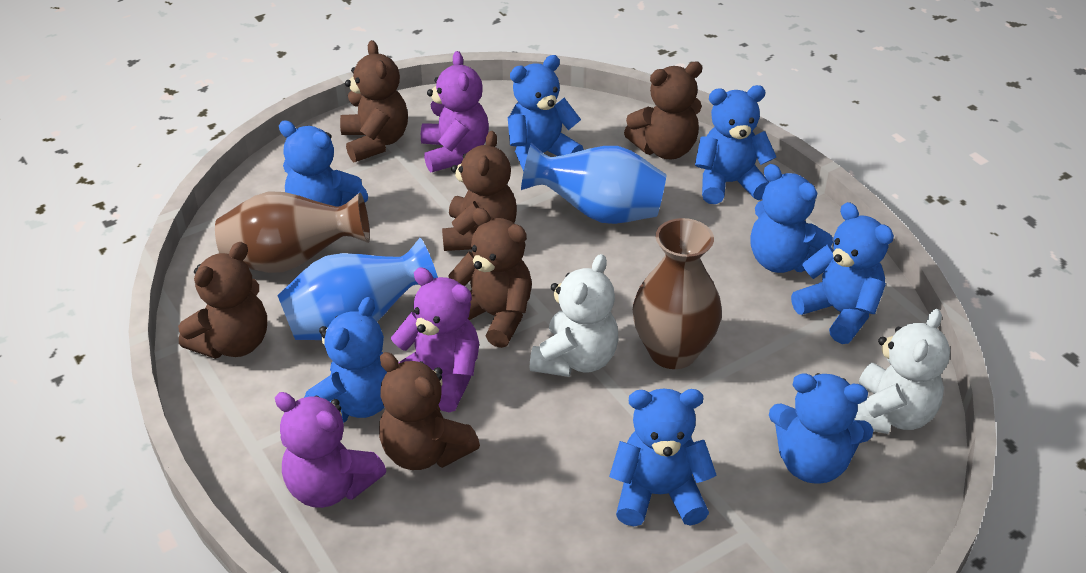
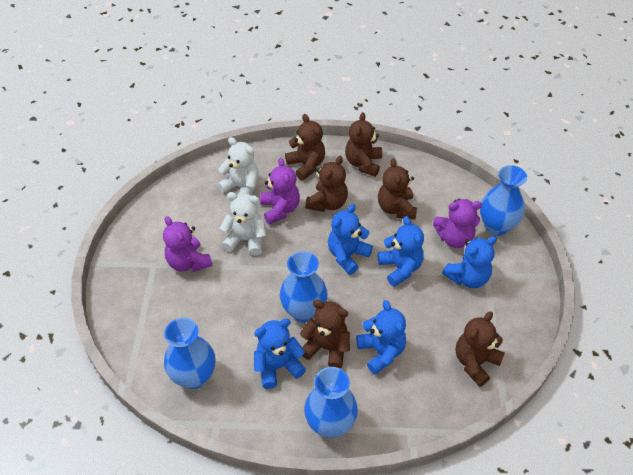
blue teddy bear: 8 -> 5
blue vase: 2 -> 4
brown vase: 2 -> 0

